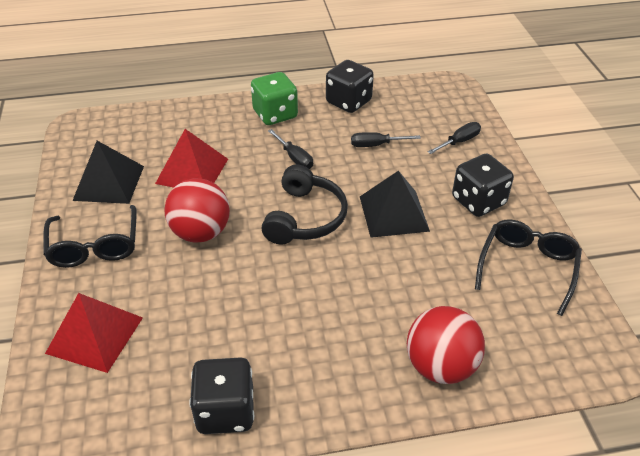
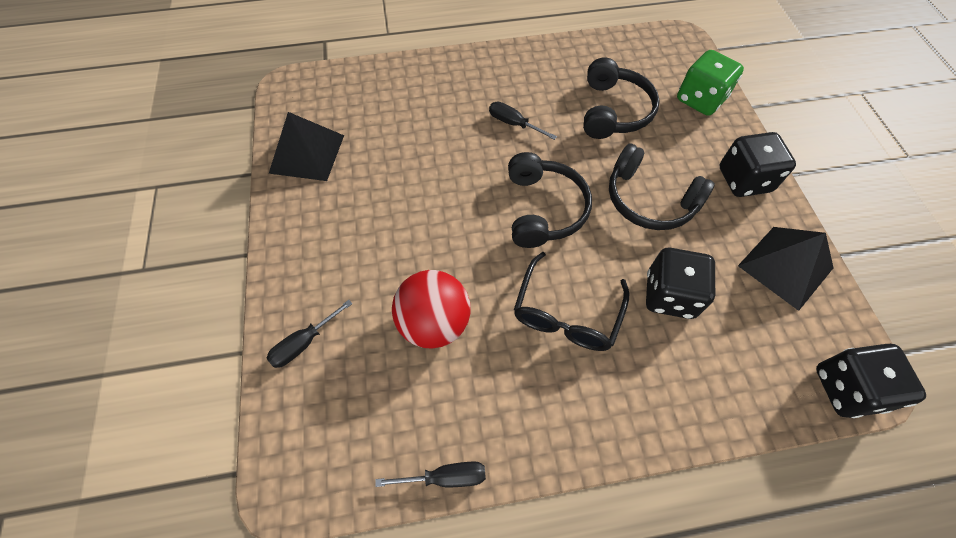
black glasses: 2 -> 1
black headphones: 1 -> 3
red ball: 2 -> 1
red pyramid: 2 -> 0

